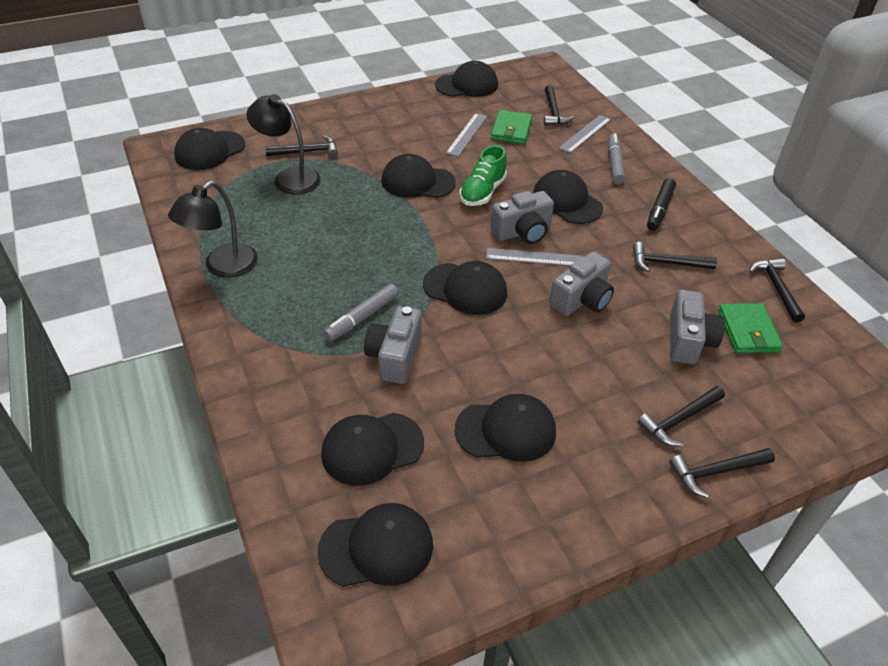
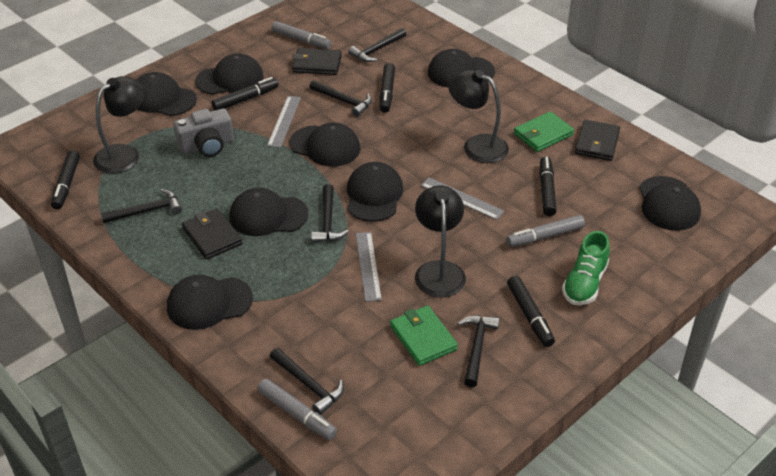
black lamp: 2 -> 3
black marker: 1 -> 5
black wallet: 0 -> 3
grey camera: 4 -> 1
grey marker: 2 -> 3

